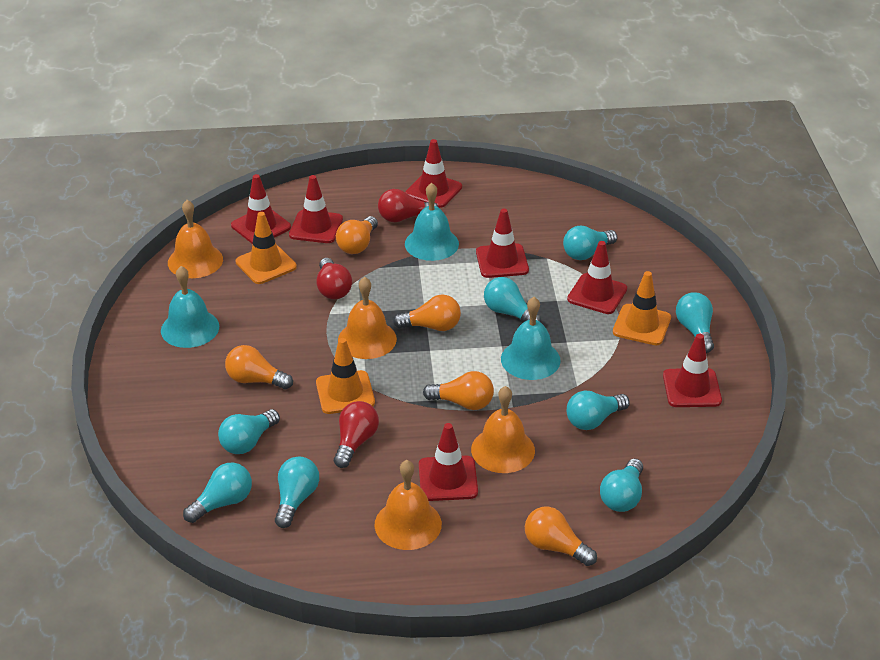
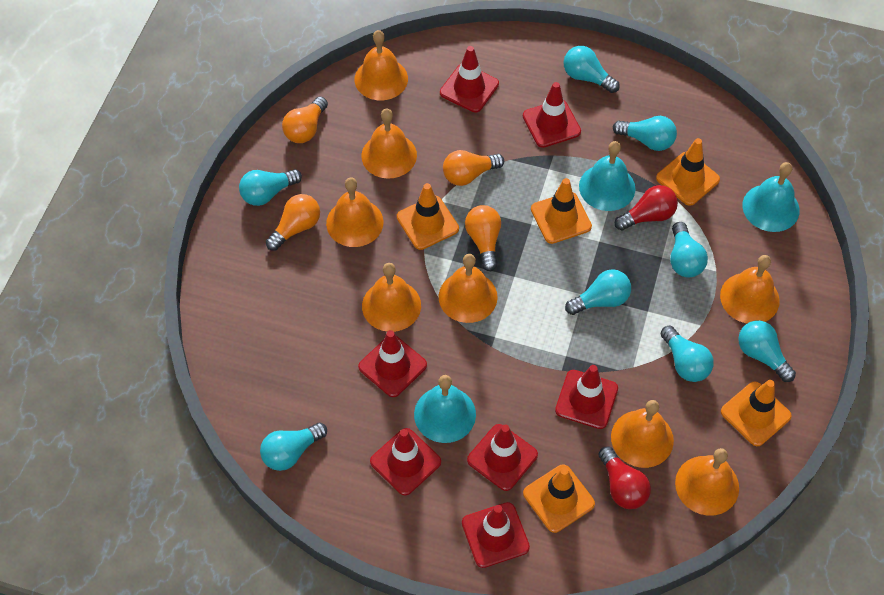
orange bell: 4 -> 8
orange light bulb: 5 -> 4
orange traffic cone: 3 -> 5
red light bulb: 3 -> 2

